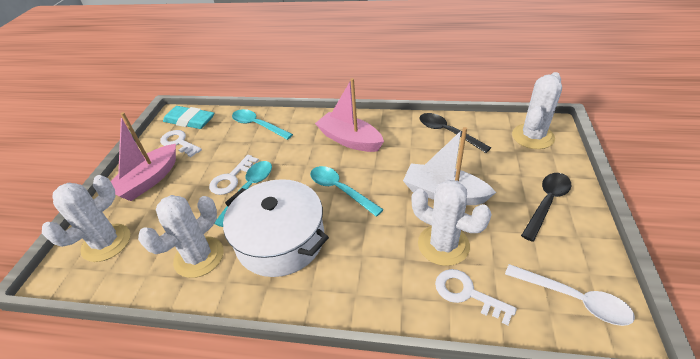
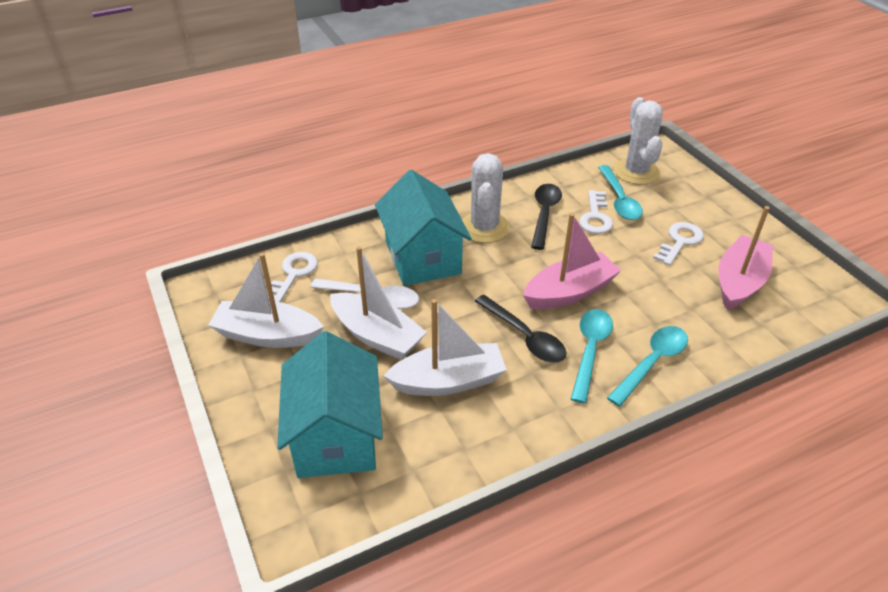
turquoise eraser: 1 -> 0
turquoise house: 0 -> 2
white boat: 1 -> 3
white cactus: 4 -> 2
white pot: 1 -> 0

